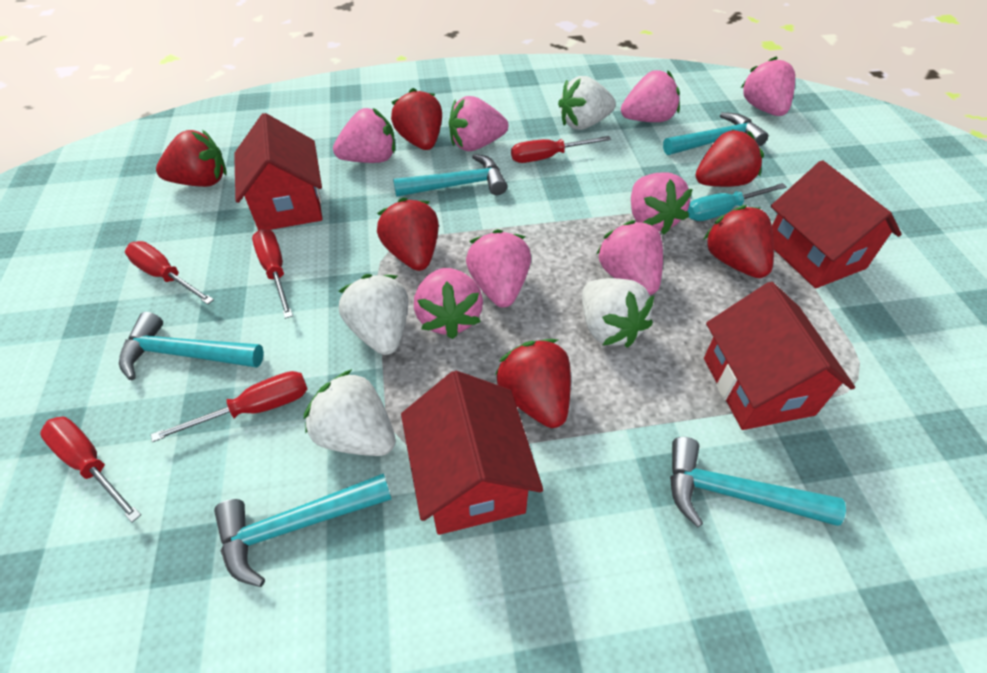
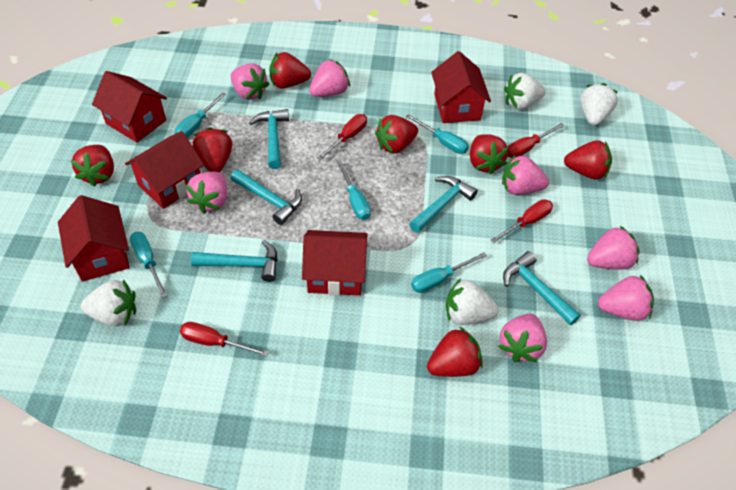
pink strawberry: 8 -> 7
red house: 4 -> 5
red screwdriver: 5 -> 4
red strawberry: 6 -> 7
turquoise screwdriver: 1 -> 5

